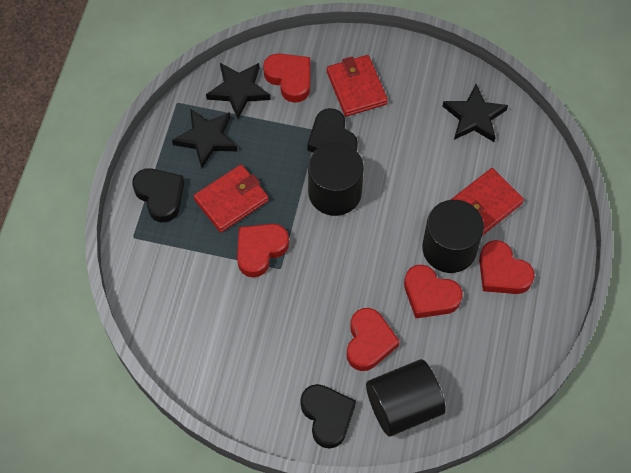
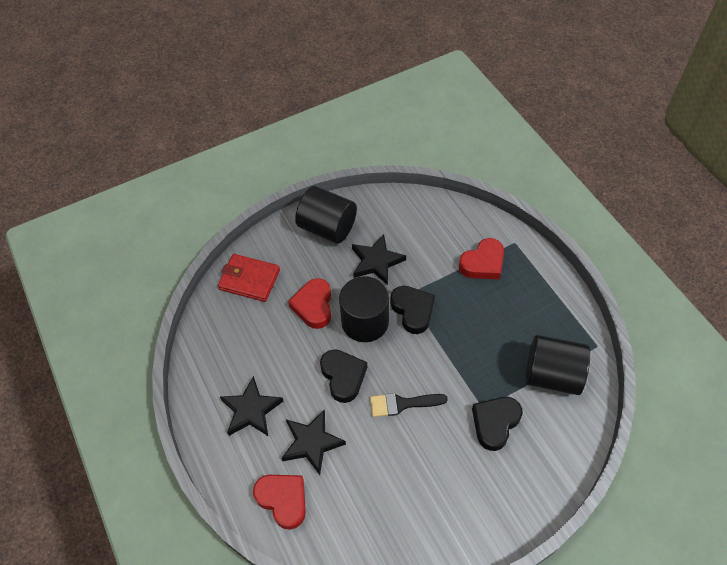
black brush: 0 -> 1
red heart: 5 -> 3
red wallet: 3 -> 1

